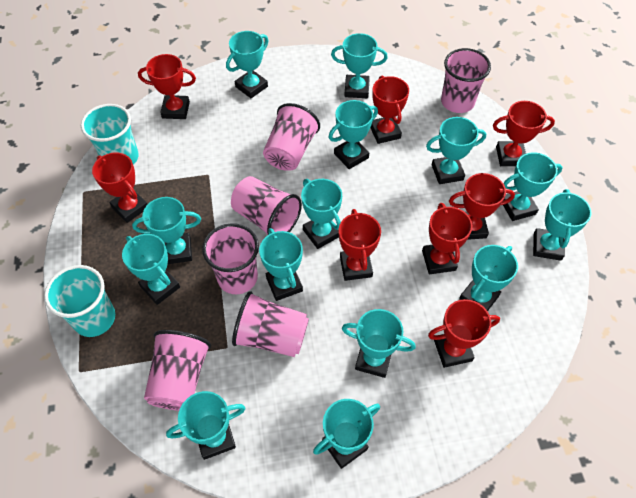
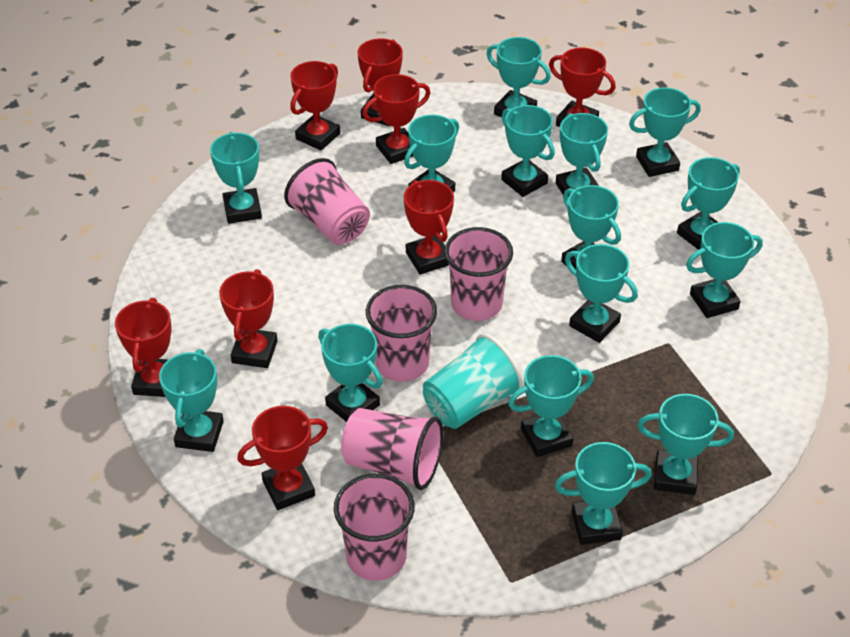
pink cup: 6 -> 5
turquoise cup: 2 -> 1
turquoise trophy: 14 -> 15

